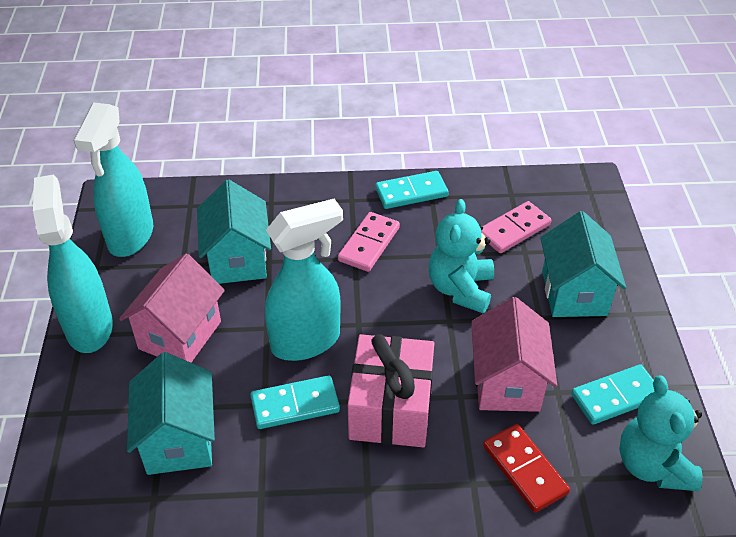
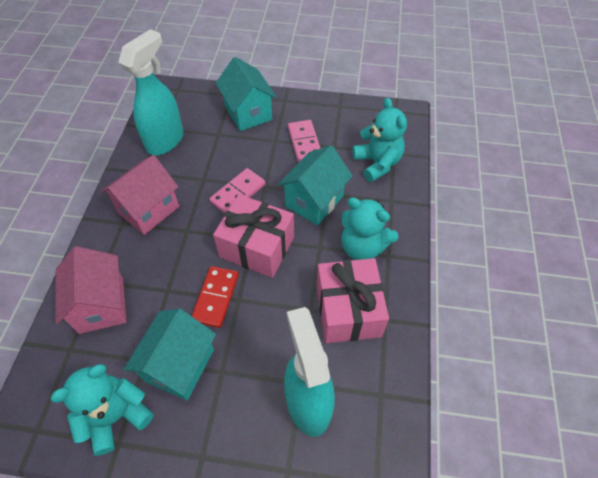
pink gift: 1 -> 2
turquoise domino: 3 -> 0
turquoise spray bottle: 3 -> 2
turquoise teddy bear: 2 -> 3

